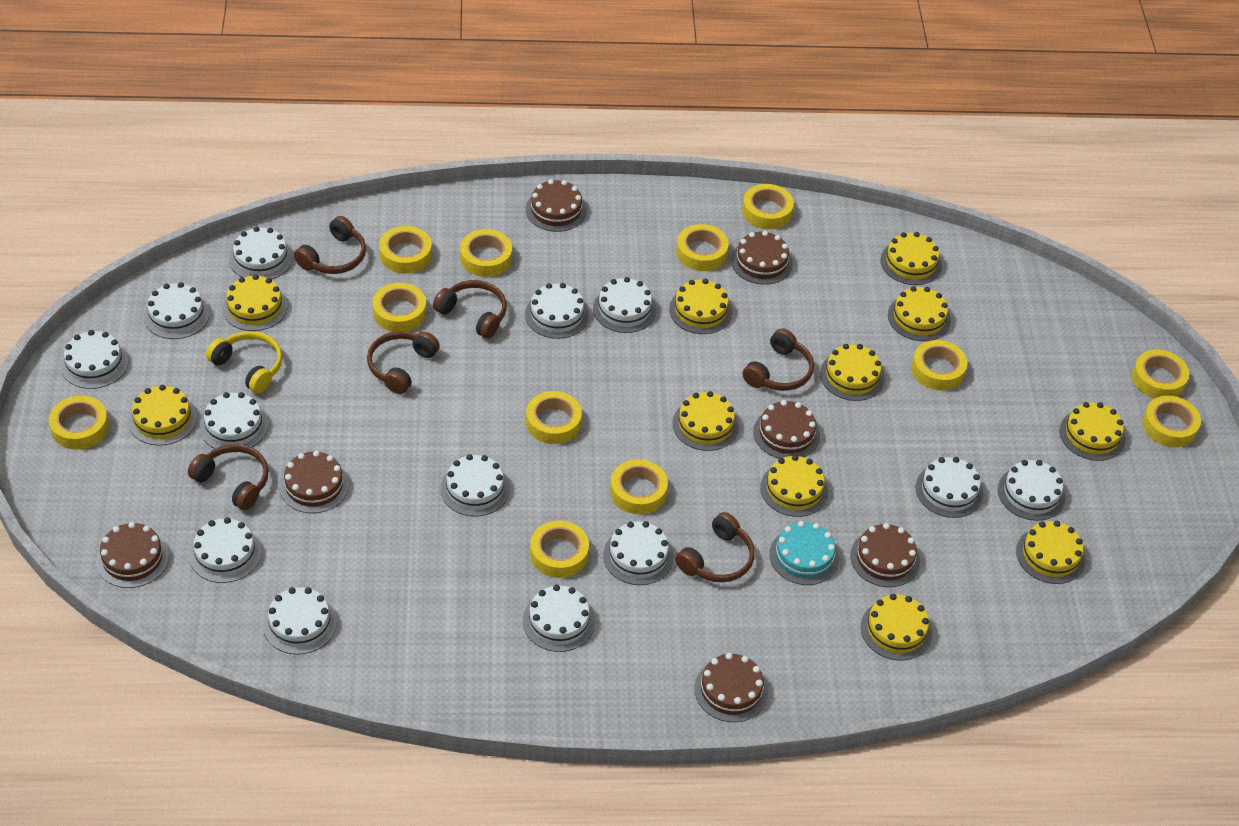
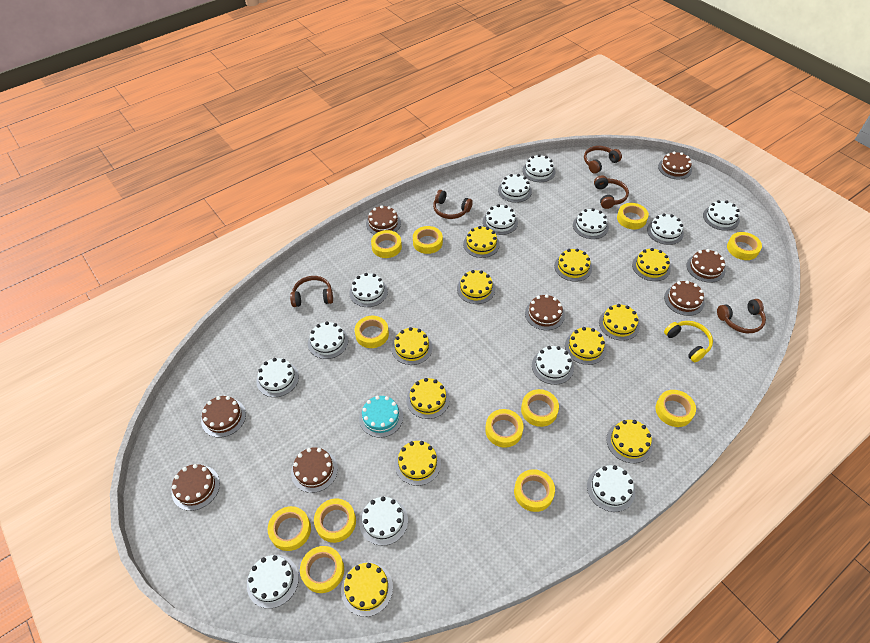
brown cake: 7 -> 8
brown headphones: 6 -> 5

